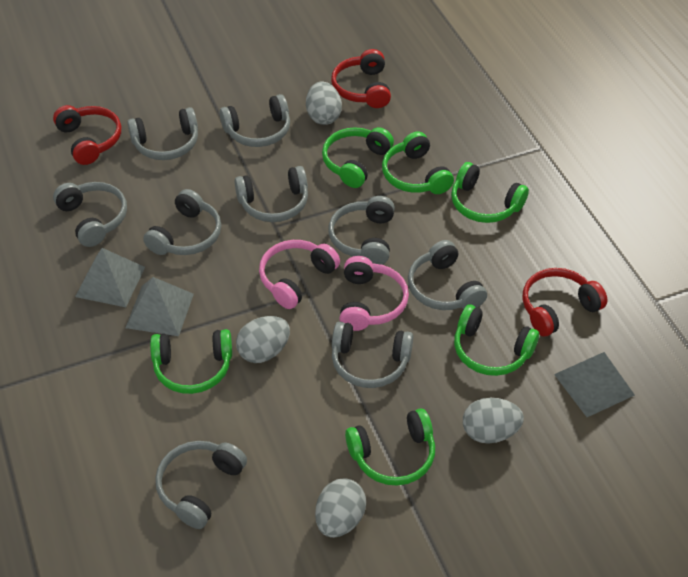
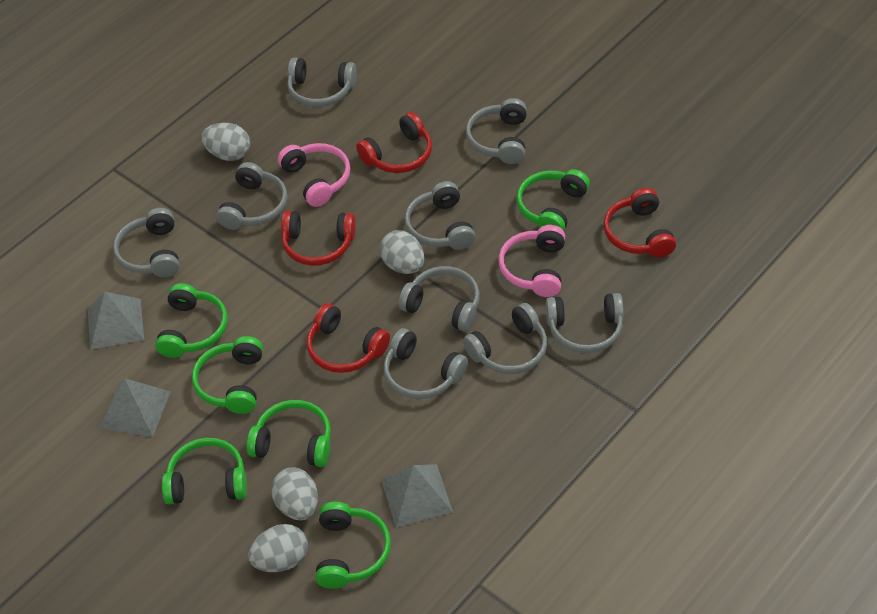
red headphones: 3 -> 4

